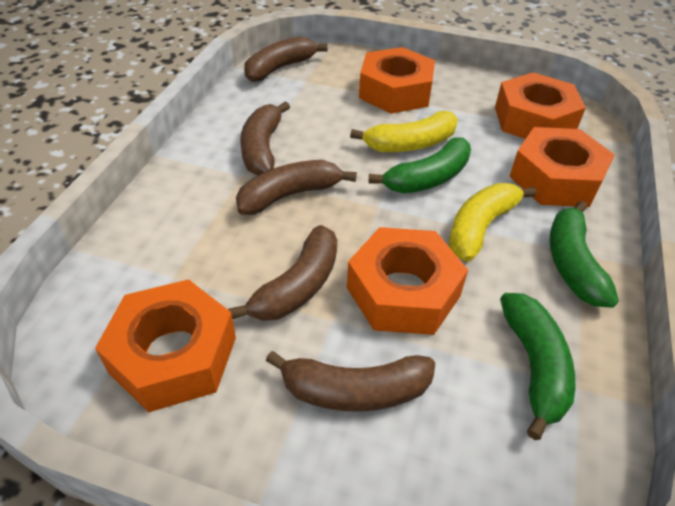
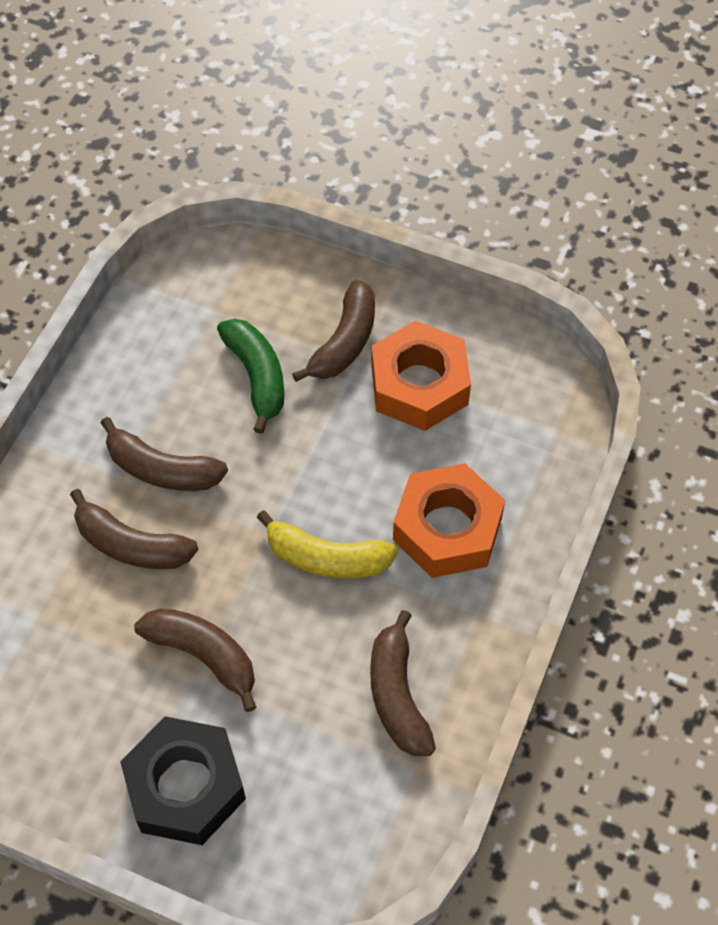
black nut: 0 -> 1
green banana: 3 -> 1
orange nut: 5 -> 2
yellow banana: 2 -> 1

